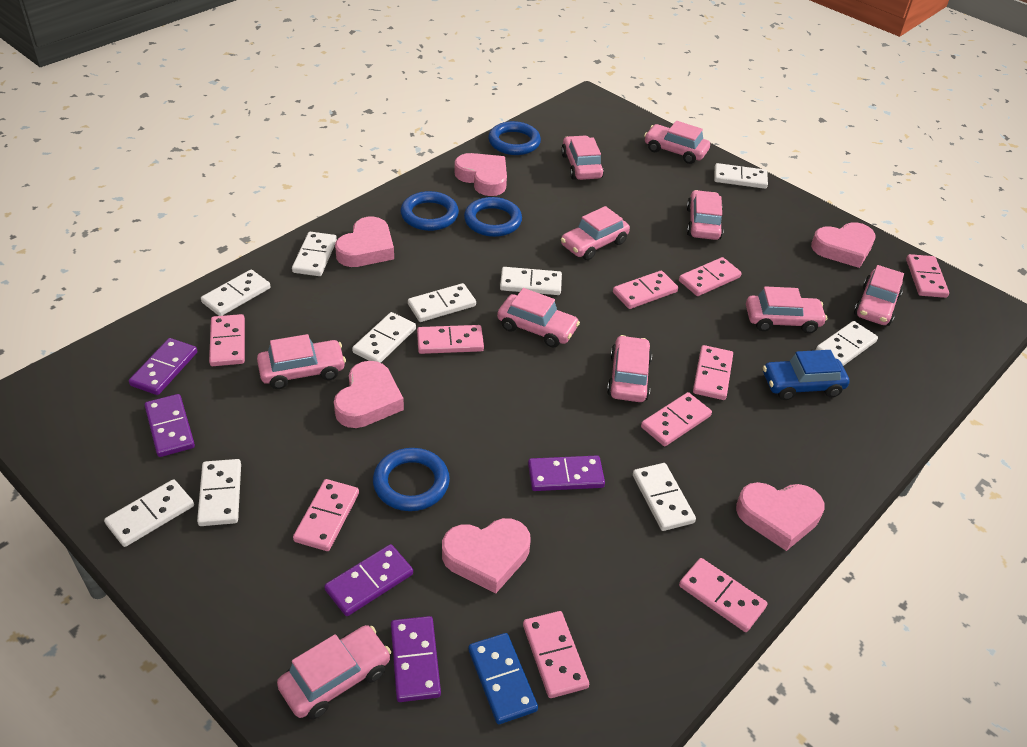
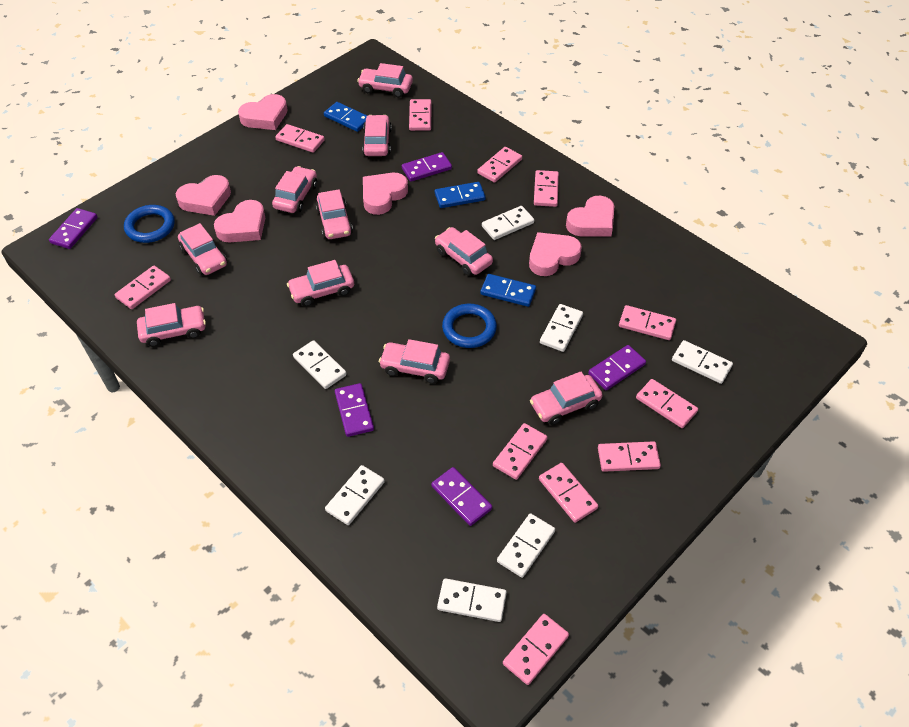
blue car: 1 -> 0
blue domino: 1 -> 3
blue ring: 4 -> 2
pink domino: 10 -> 11
white domino: 10 -> 7

